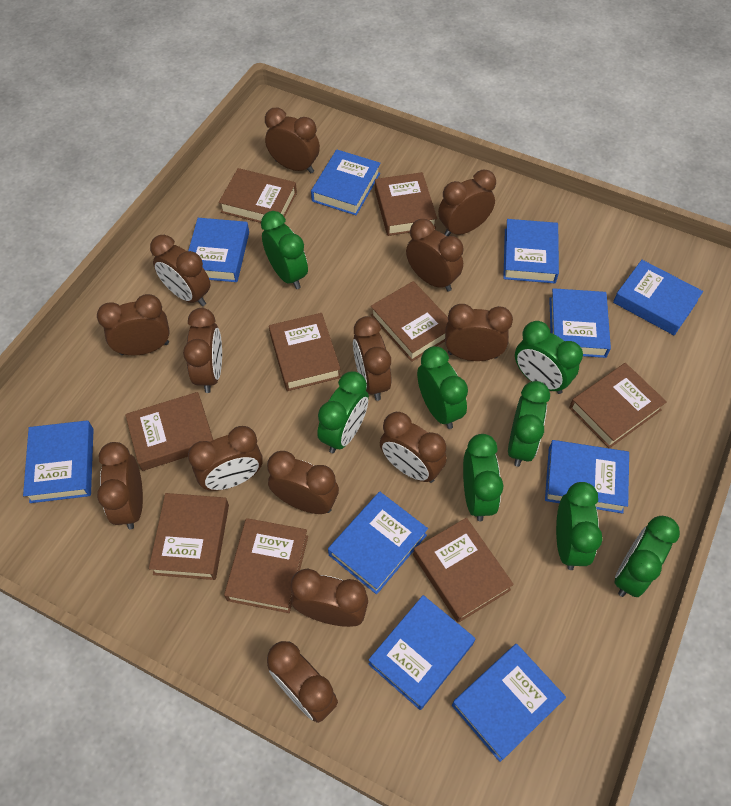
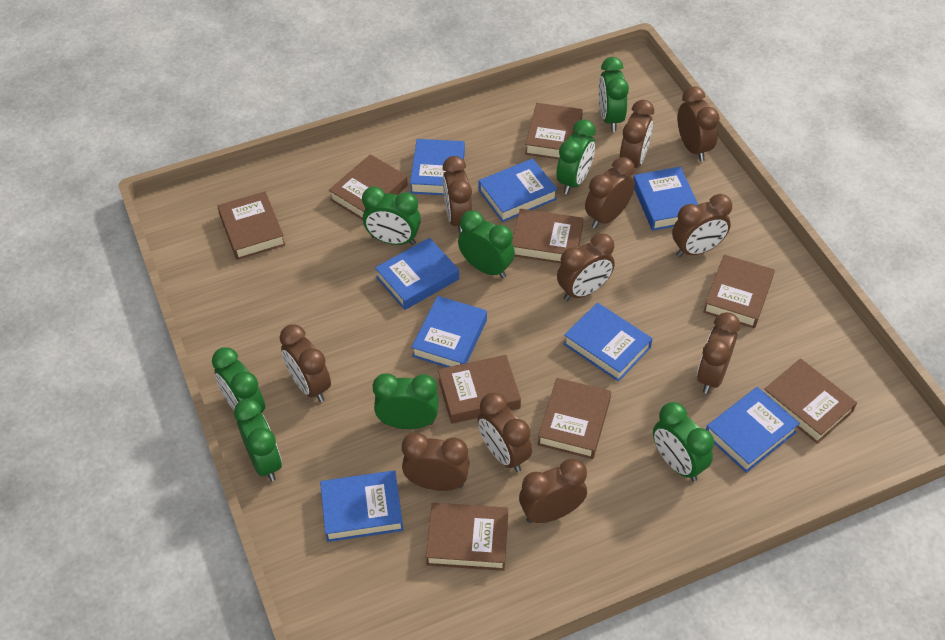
blue book: 10 -> 8
brown clock: 14 -> 11

